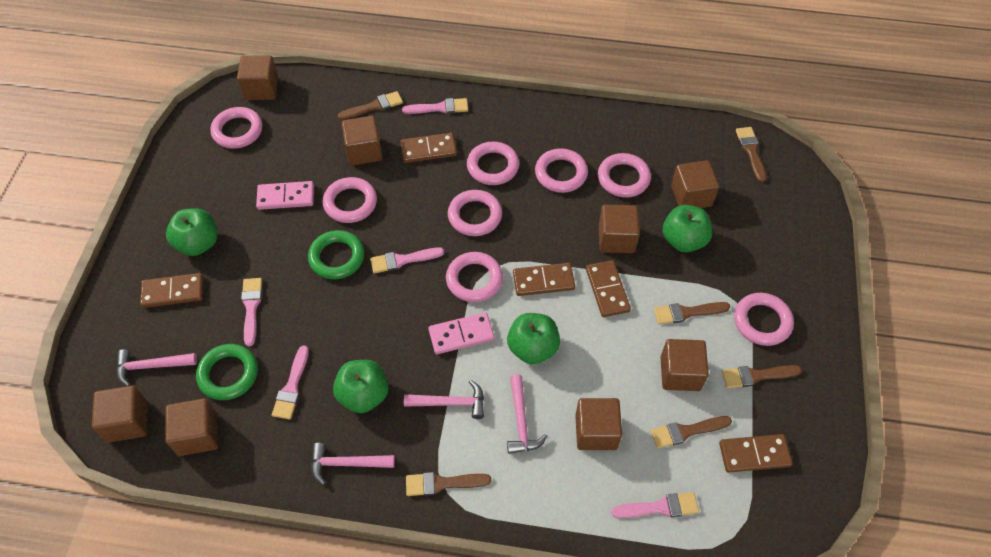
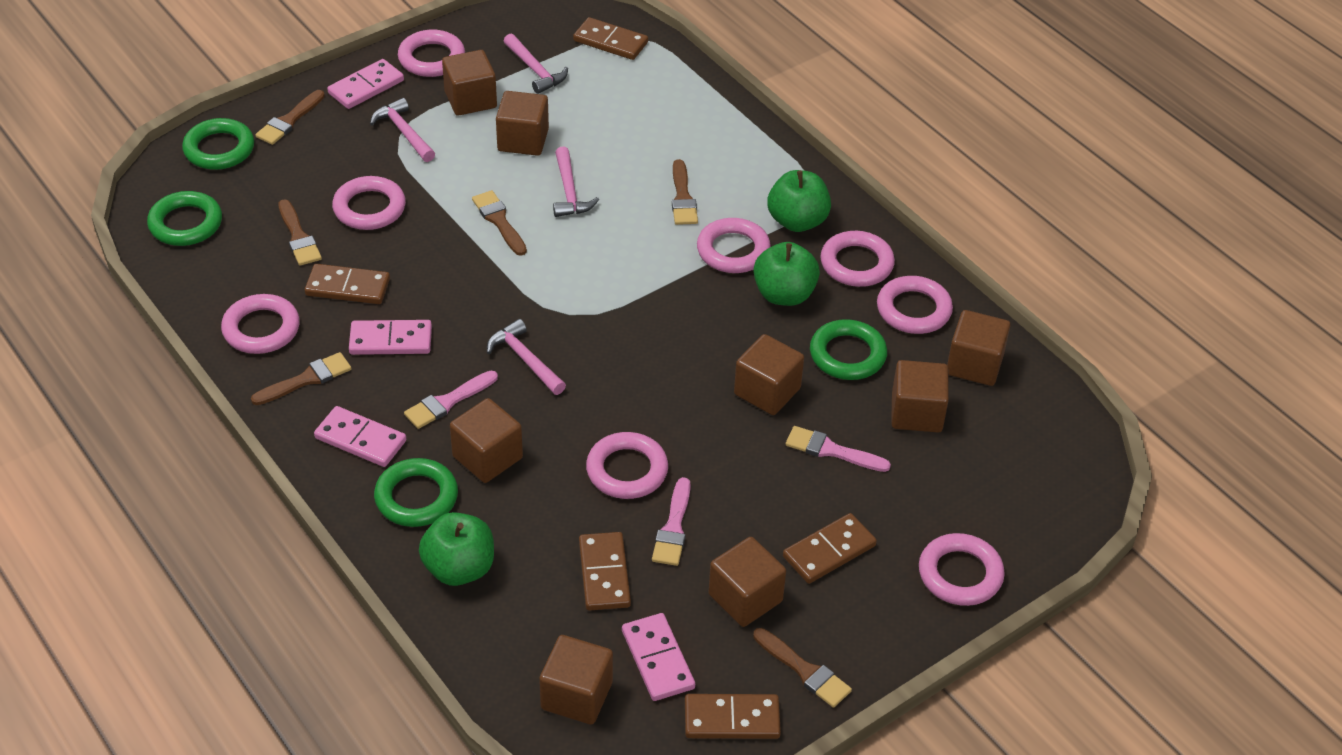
green apple: 4 -> 3
green ring: 2 -> 4
pink brush: 5 -> 3
pink domino: 2 -> 4

